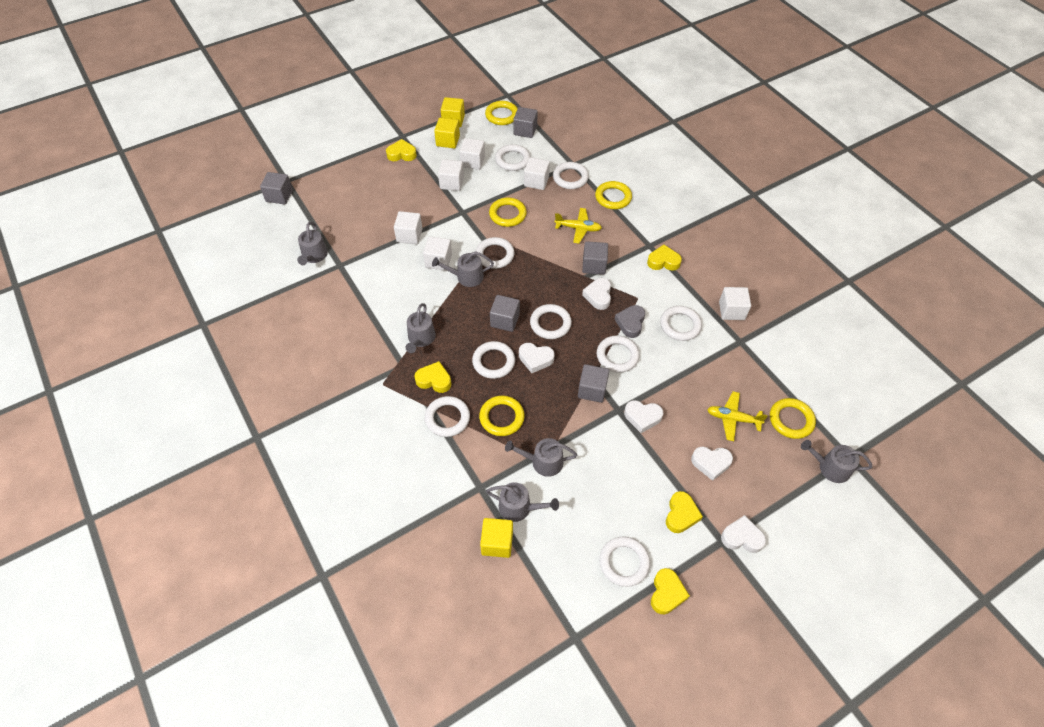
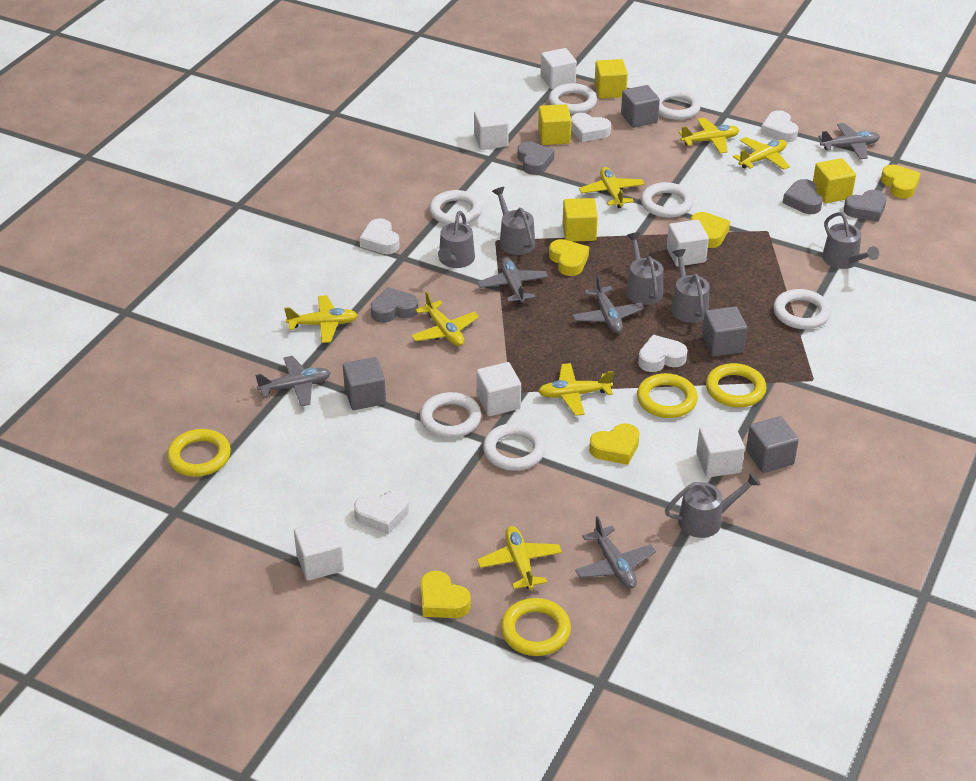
grey cube: 5 -> 4
grey heart: 1 -> 4
grey plane: 0 -> 5
white ring: 9 -> 7
yellow cube: 3 -> 4
yellow plane: 2 -> 7
yellow ring: 5 -> 4

